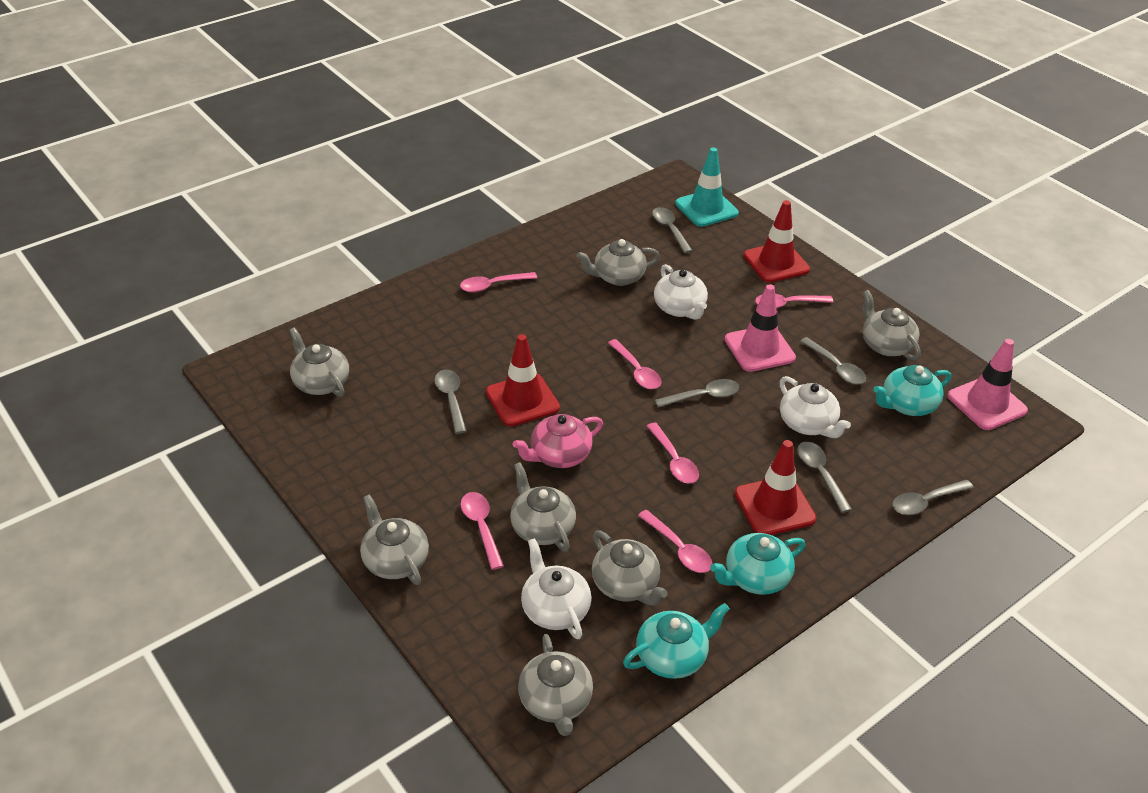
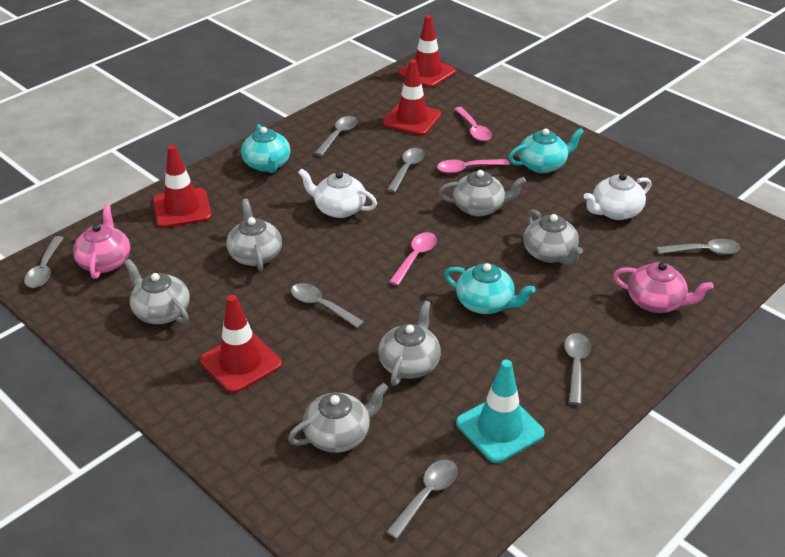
grey spoon: 6 -> 7
grey teapot: 7 -> 6
pink spoon: 6 -> 3
pink teapot: 1 -> 2
pink traffic cone: 2 -> 0
red traffic cone: 3 -> 4
white teapot: 3 -> 2

